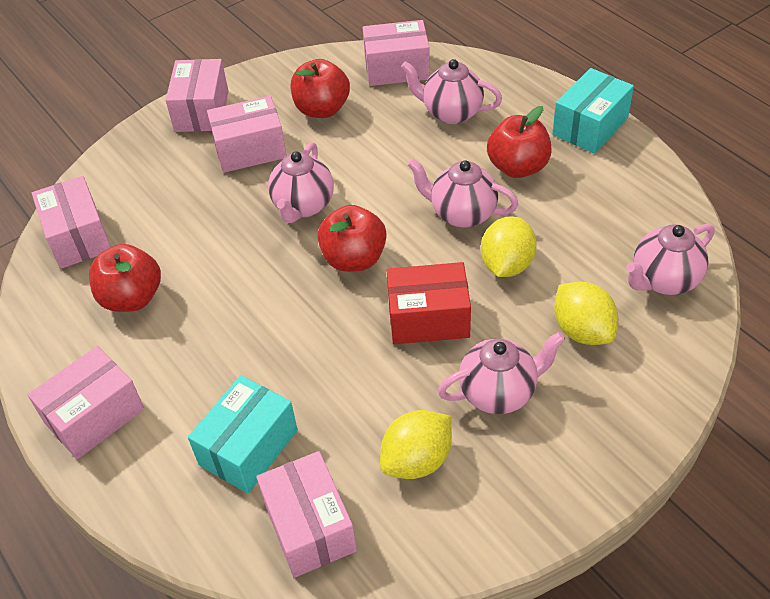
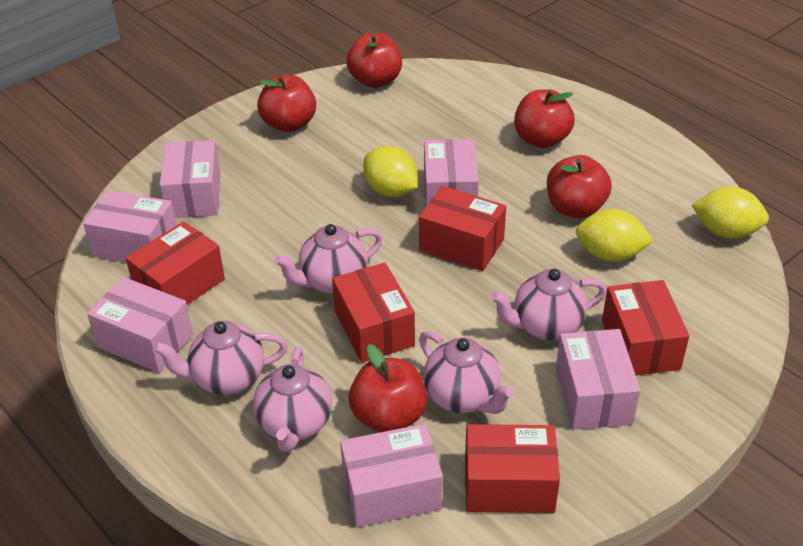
red apple: 4 -> 5
red box: 1 -> 5
turquoise box: 2 -> 0

